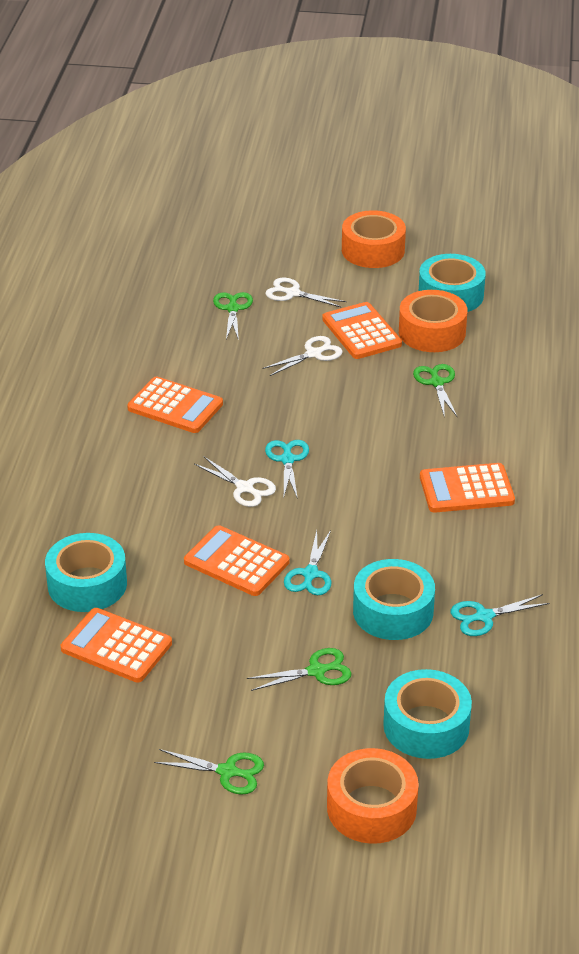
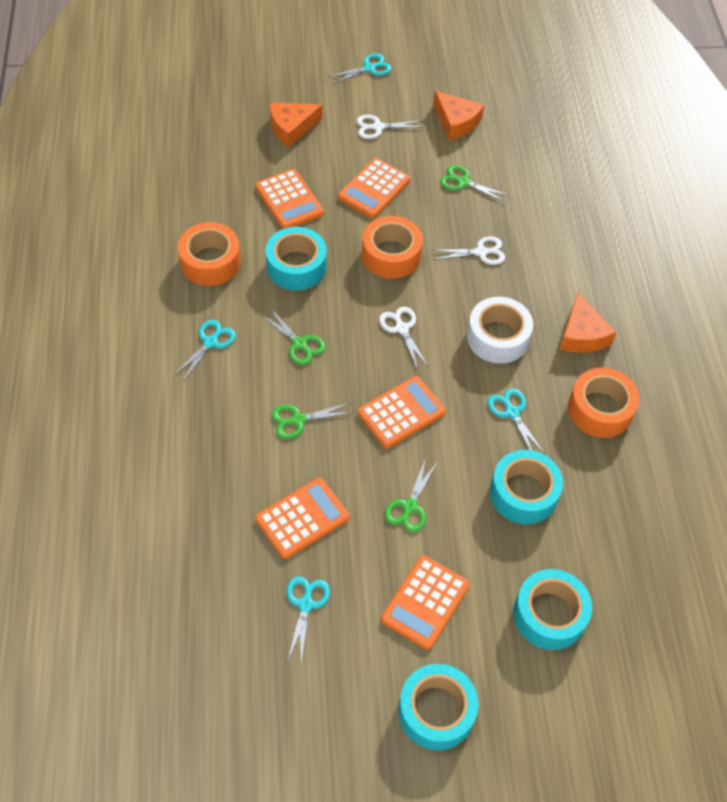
orange cheese: 0 -> 3
turquoise scissors: 3 -> 4
white tape: 0 -> 1

